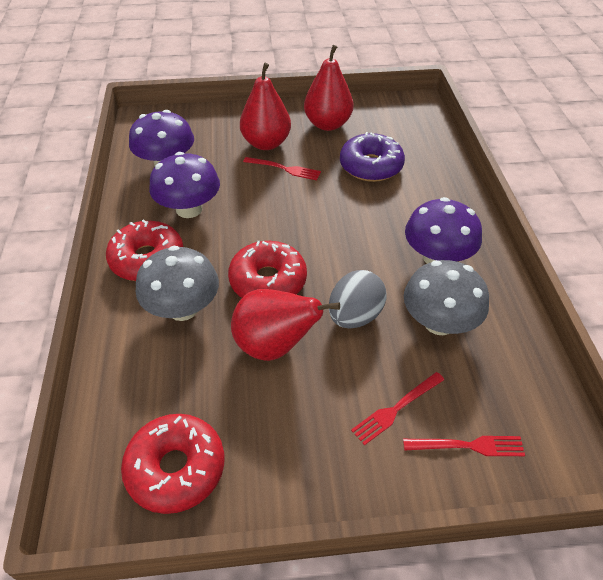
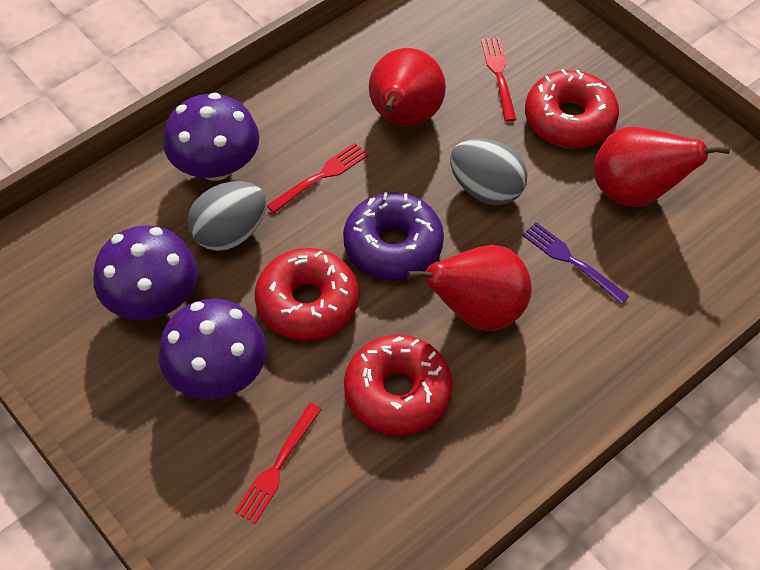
grey egg: 1 -> 2
grey mushroom: 2 -> 0
purple fork: 0 -> 1

